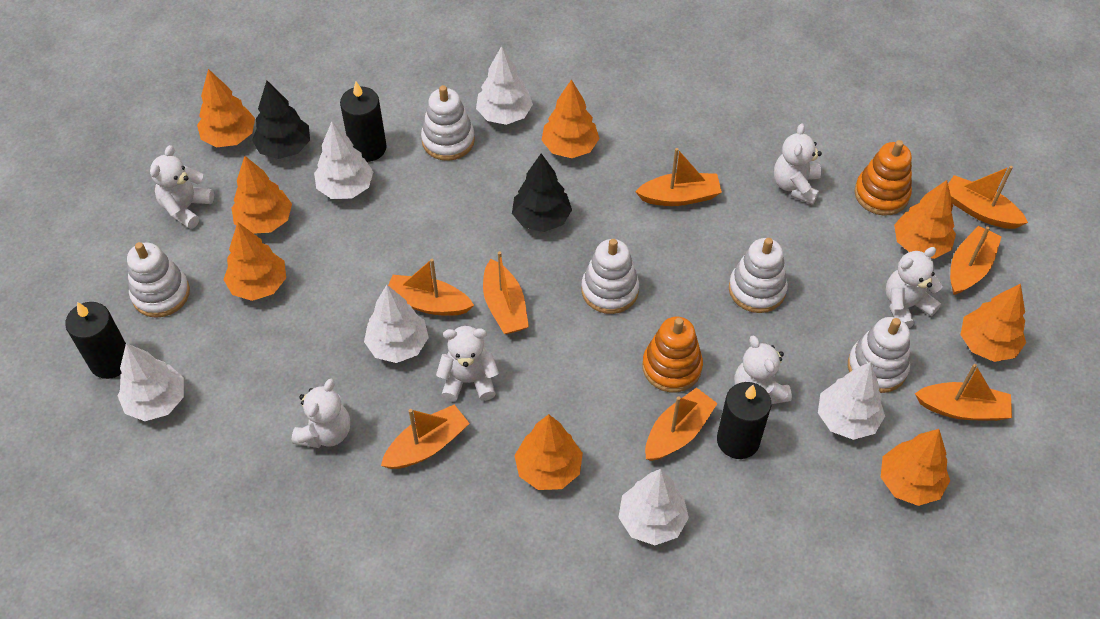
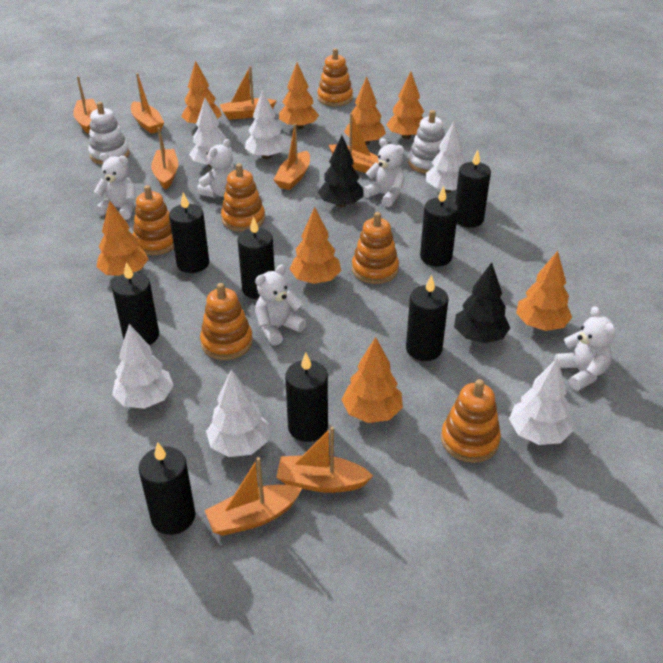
black candle: 3 -> 8
orange stacking toy: 2 -> 6
white stacking toy: 5 -> 2
white teddy bear: 6 -> 5

